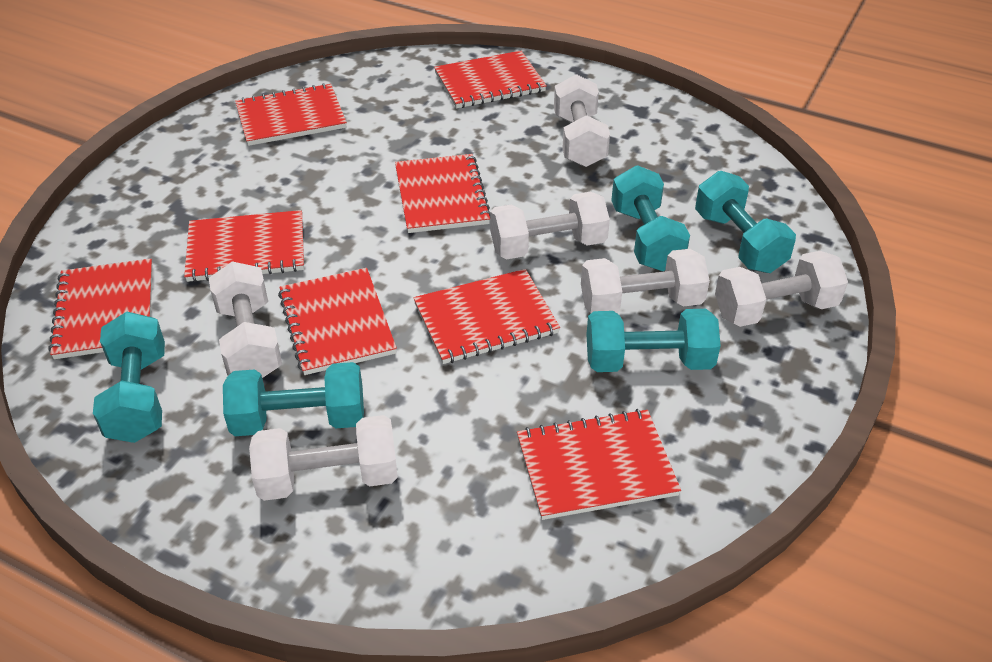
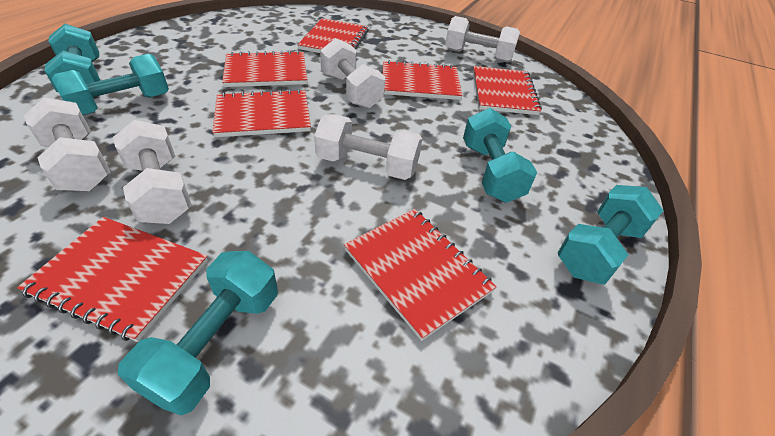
red notebook: 8 -> 7
white dumbbell: 6 -> 5

